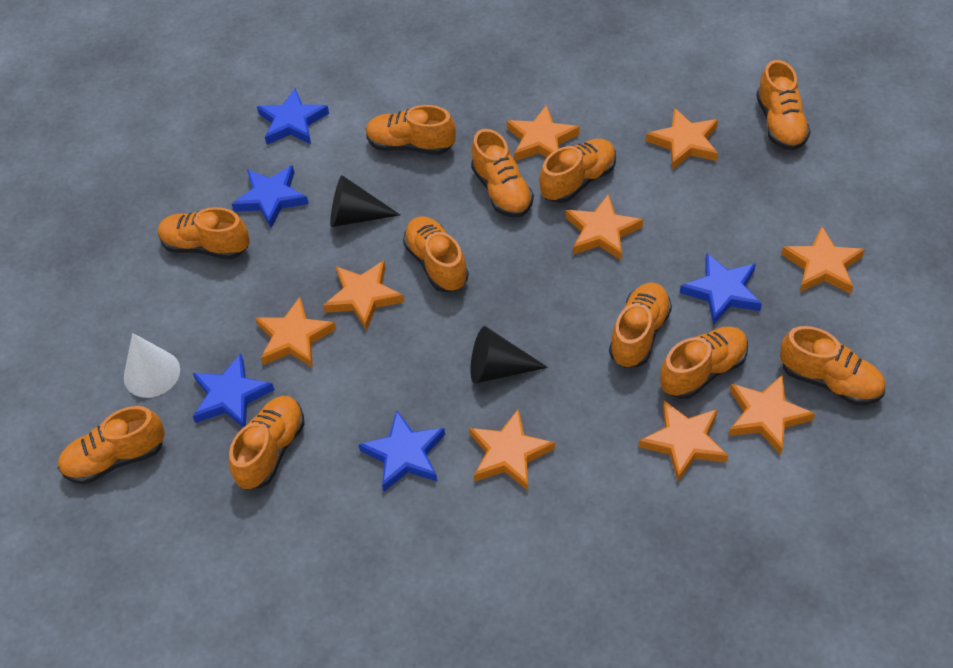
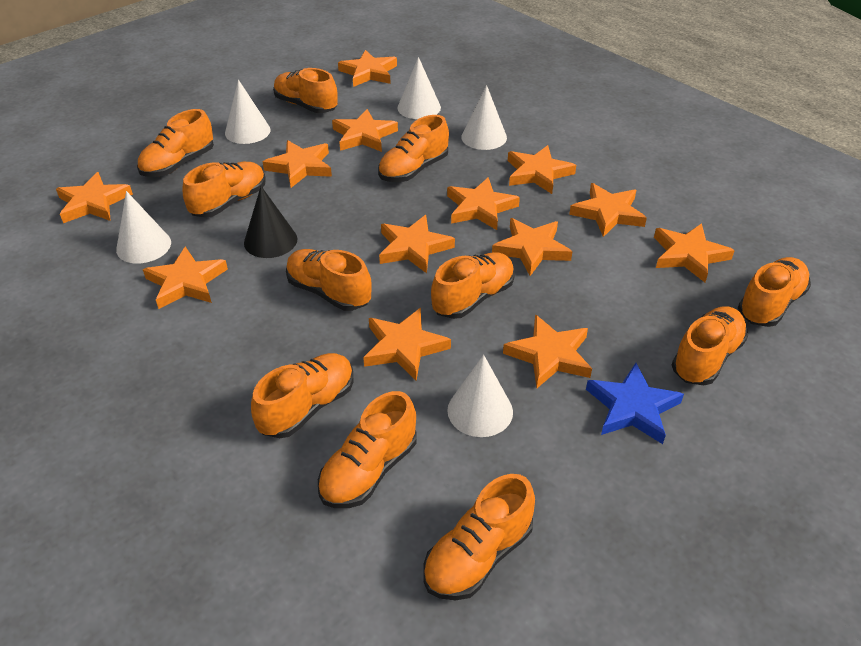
black cone: 2 -> 1
blue star: 5 -> 1
orange star: 9 -> 13
white cone: 1 -> 5

